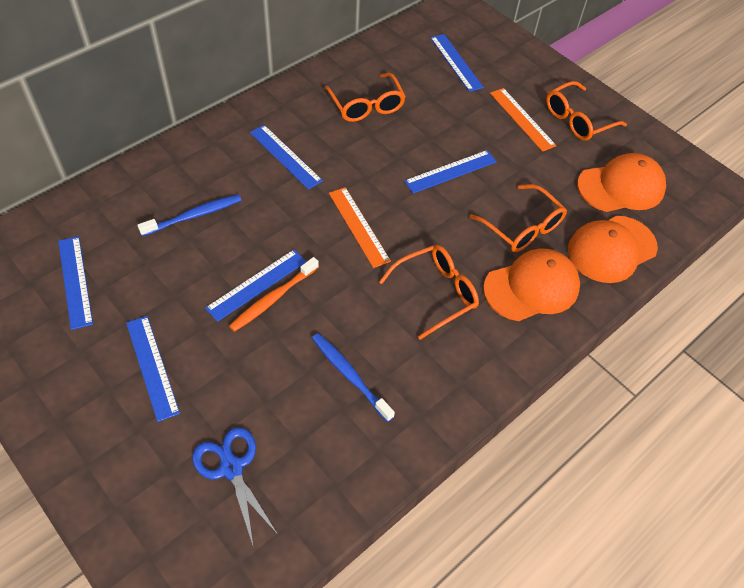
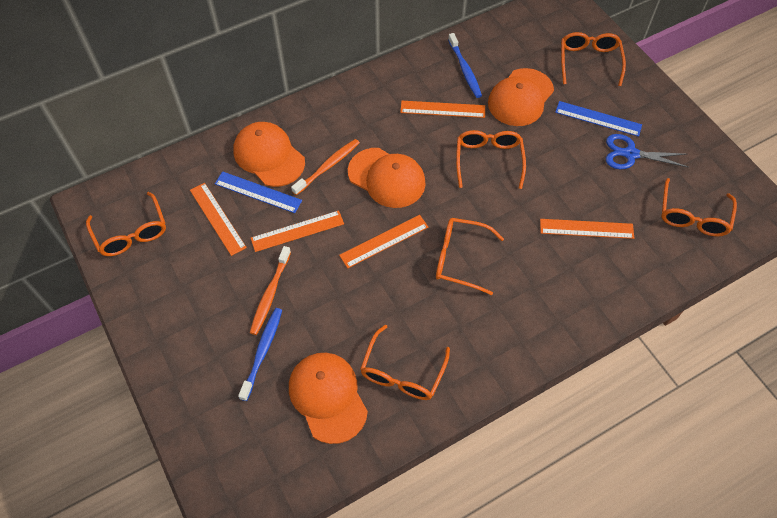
blue ruler: 6 -> 2
orange cap: 3 -> 4
orange glasses: 4 -> 6
orange ruler: 2 -> 5
orange toothbrush: 1 -> 2

